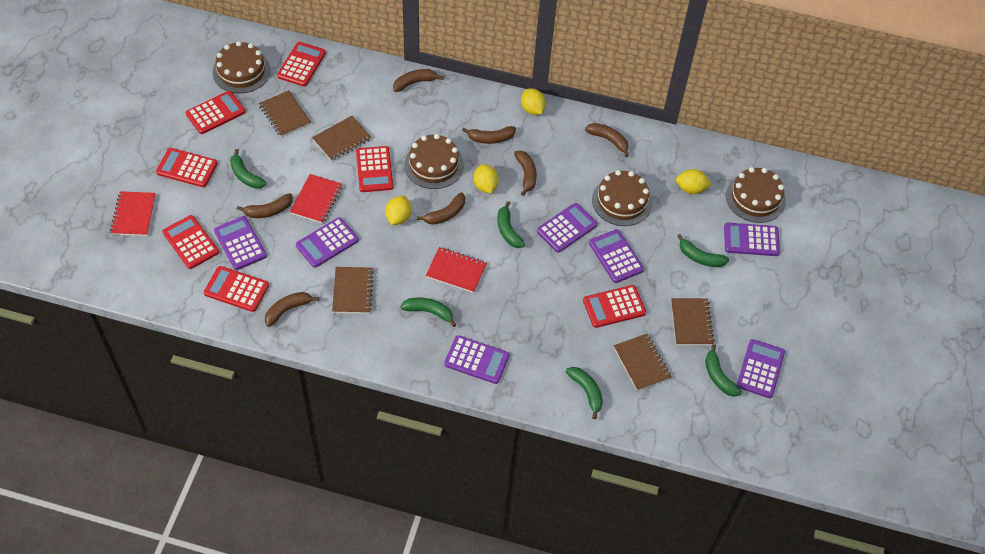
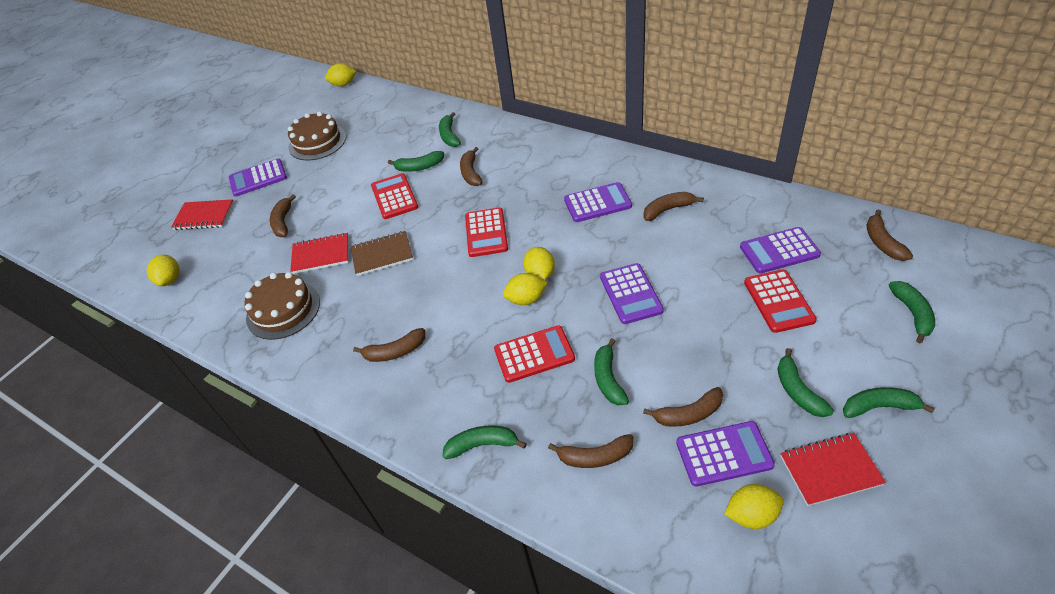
brown cake: 4 -> 2
brown notebook: 5 -> 1
green banana: 6 -> 7
purple calculator: 7 -> 5
red calculator: 7 -> 4
yellow lemon: 4 -> 5

